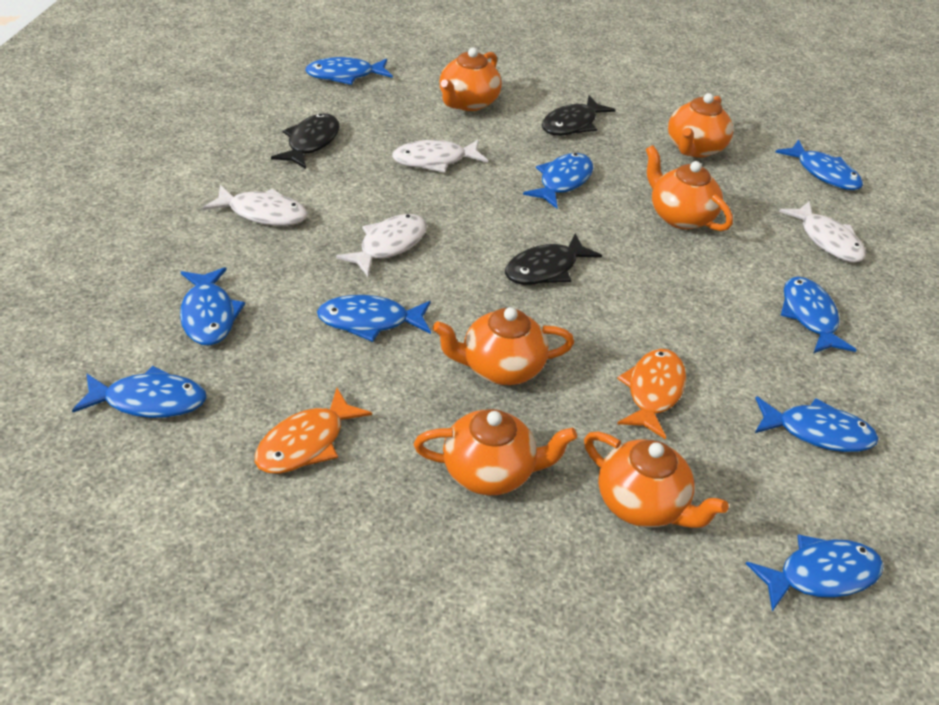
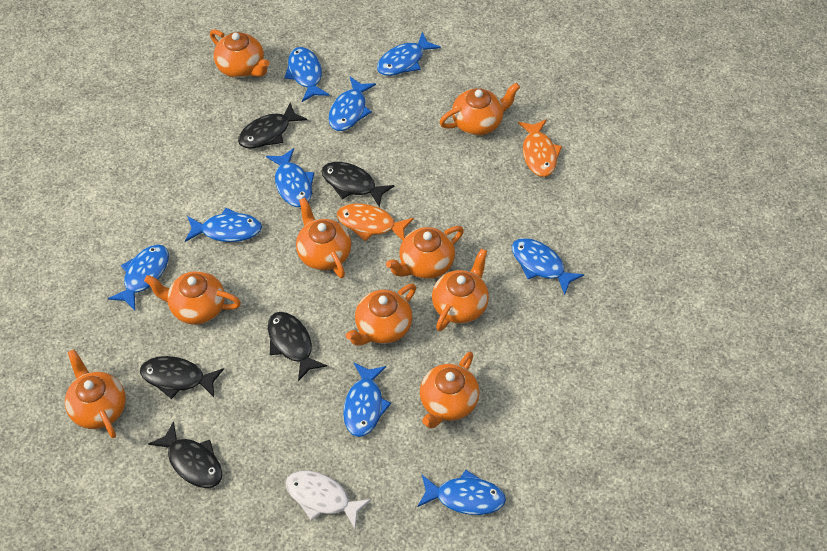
black fish: 3 -> 5
orange teapot: 6 -> 9
white fish: 4 -> 1

